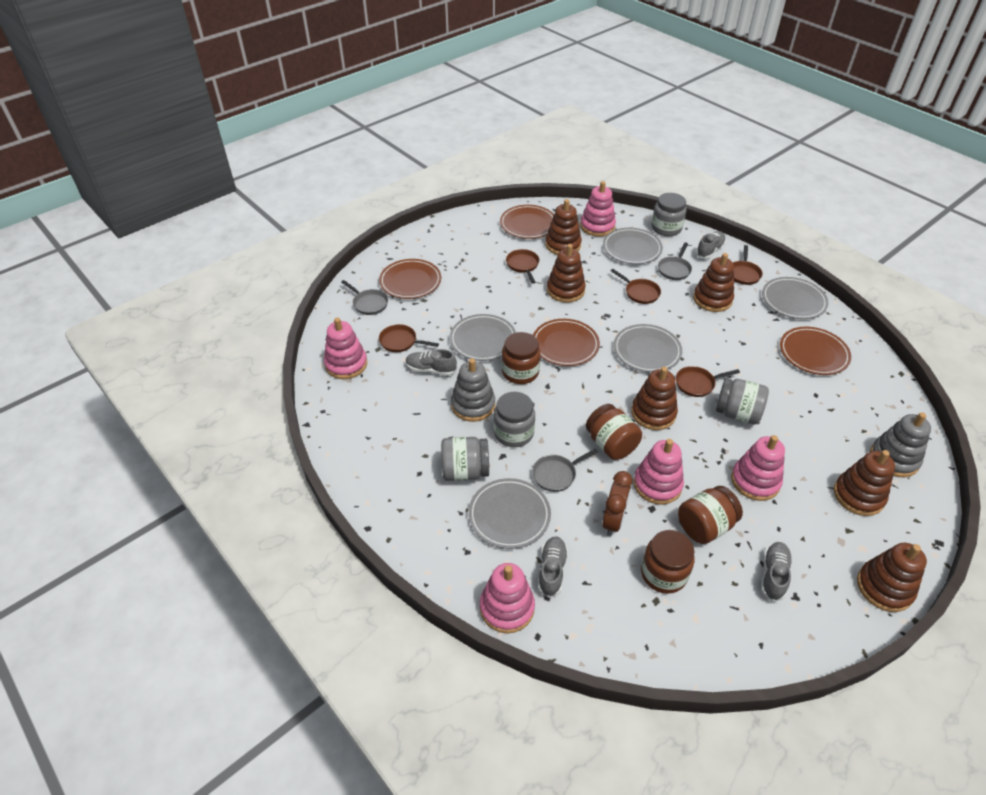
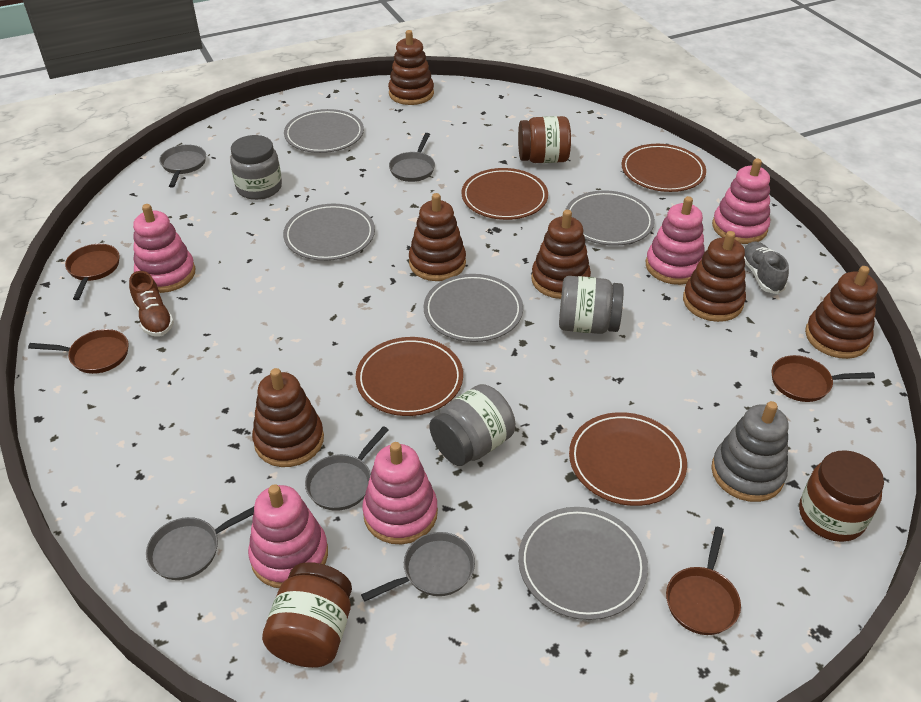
brown clock: 1 -> 0
brown jar: 4 -> 3
brown pan: 5 -> 4
brown shoe: 0 -> 1
grey jar: 4 -> 3
grey pan: 3 -> 5
grey shoe: 4 -> 1
grey stacking toy: 2 -> 1

